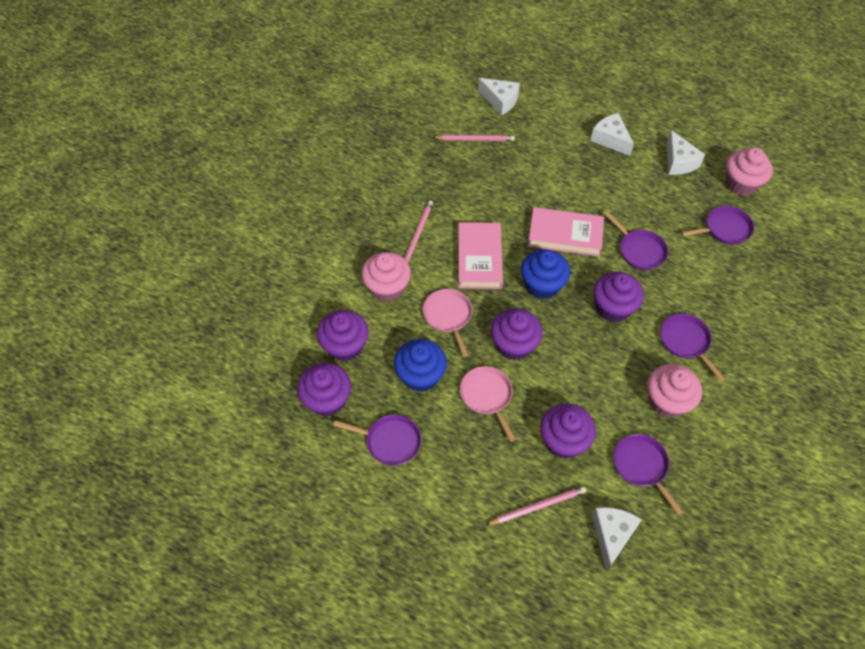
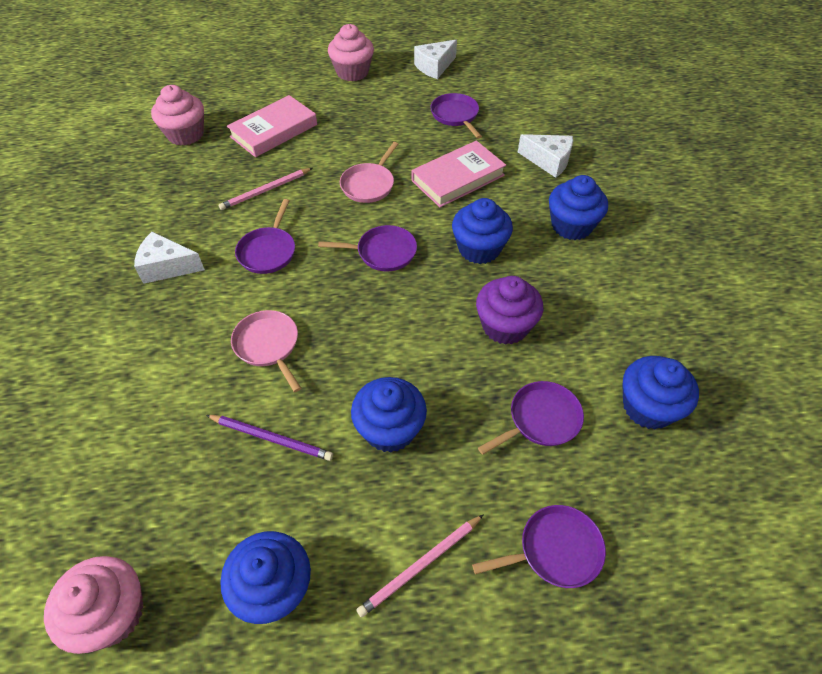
blue cupcake: 2 -> 5
pink pencil: 3 -> 2
purple cupcake: 5 -> 1
purple pencil: 0 -> 1
white cheese: 4 -> 3

